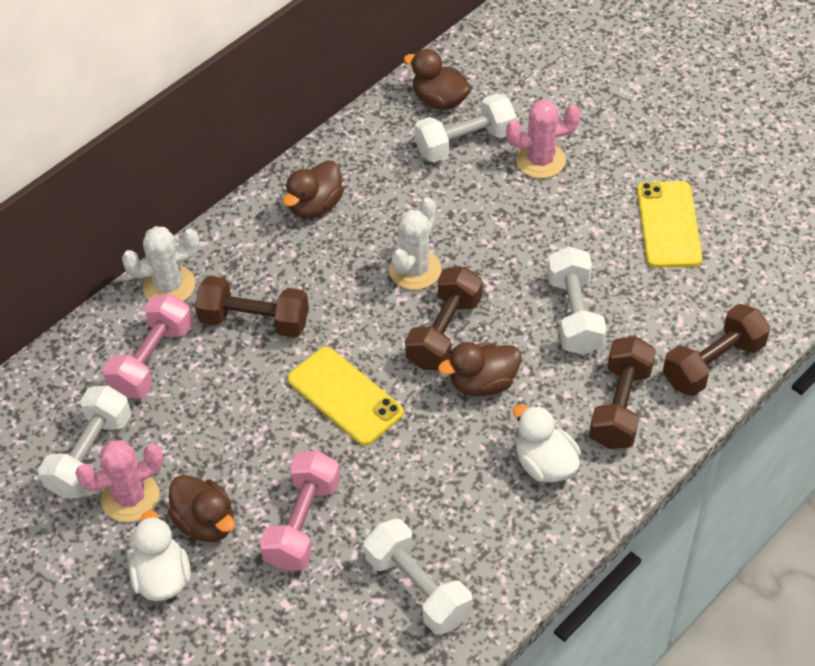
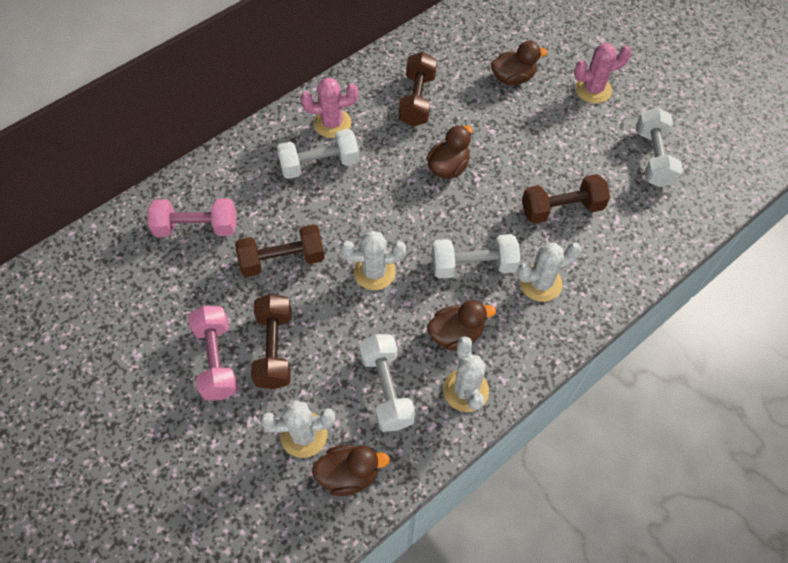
white cactus: 2 -> 4
white duck: 2 -> 0
yellow phone: 2 -> 0

